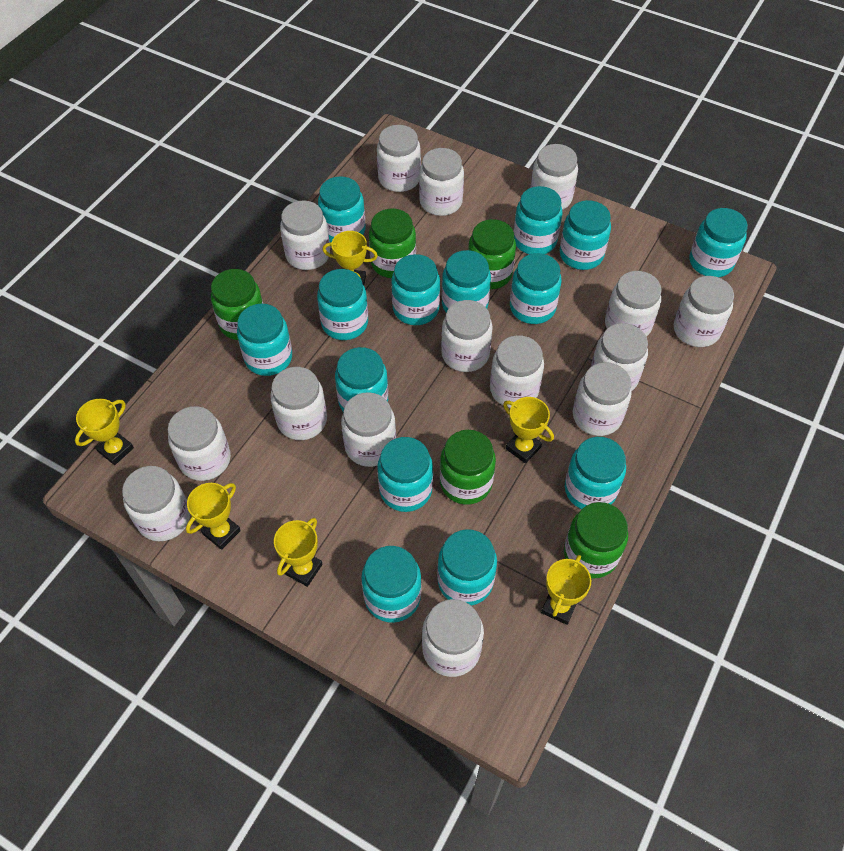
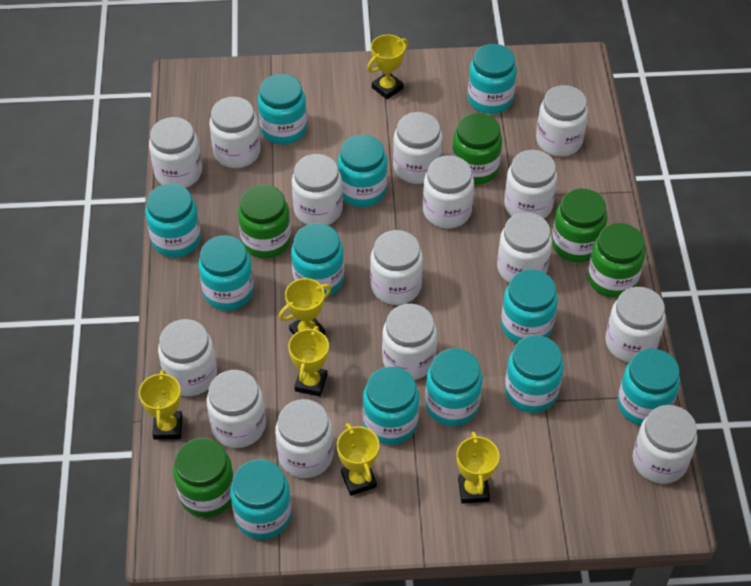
turquoise jar: 14 -> 12

